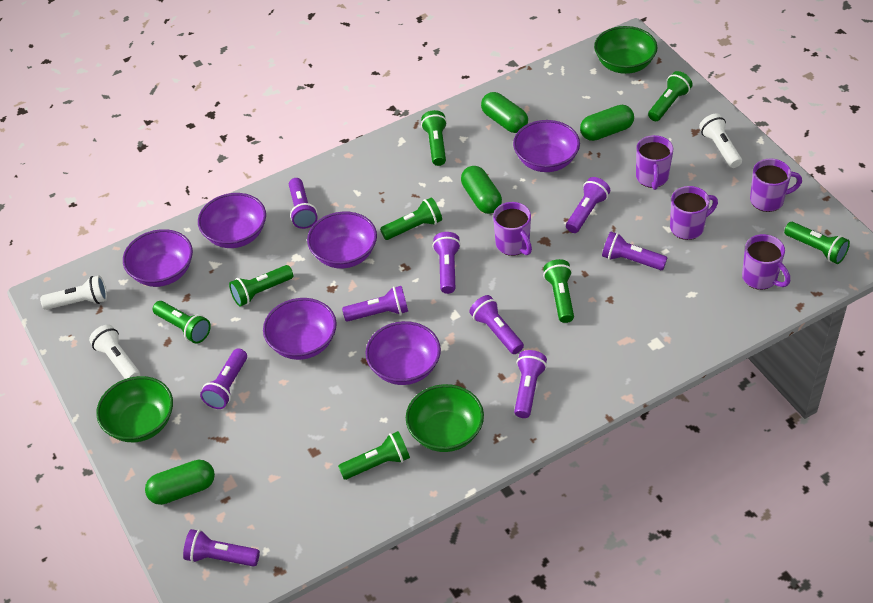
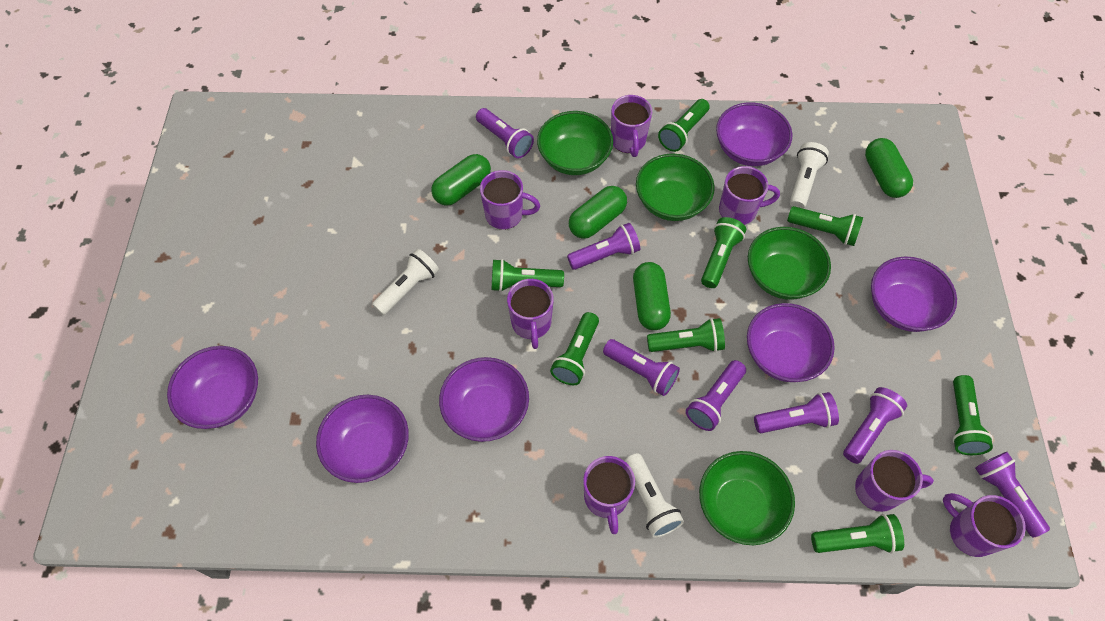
green bowl: 3 -> 4
purple flashlight: 9 -> 7
purple mug: 5 -> 7

